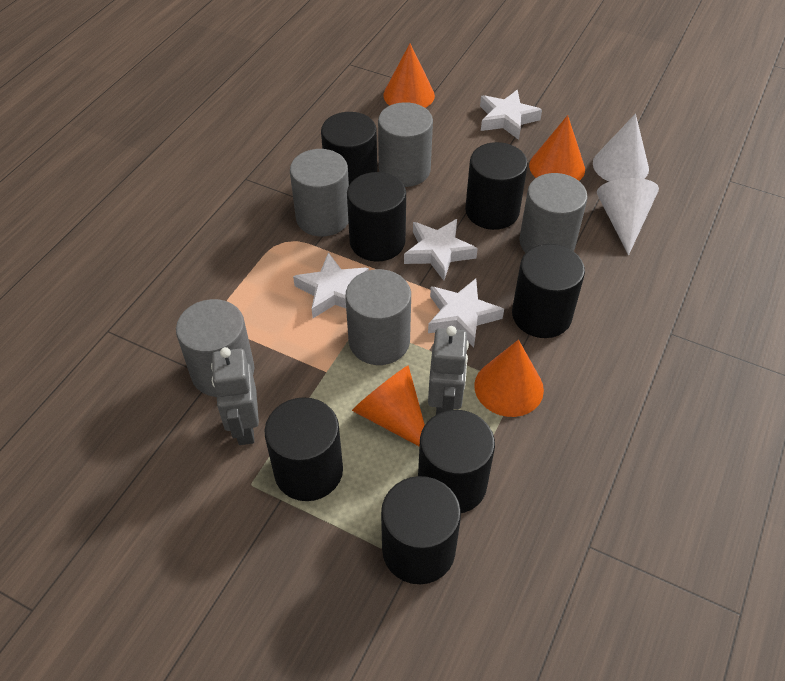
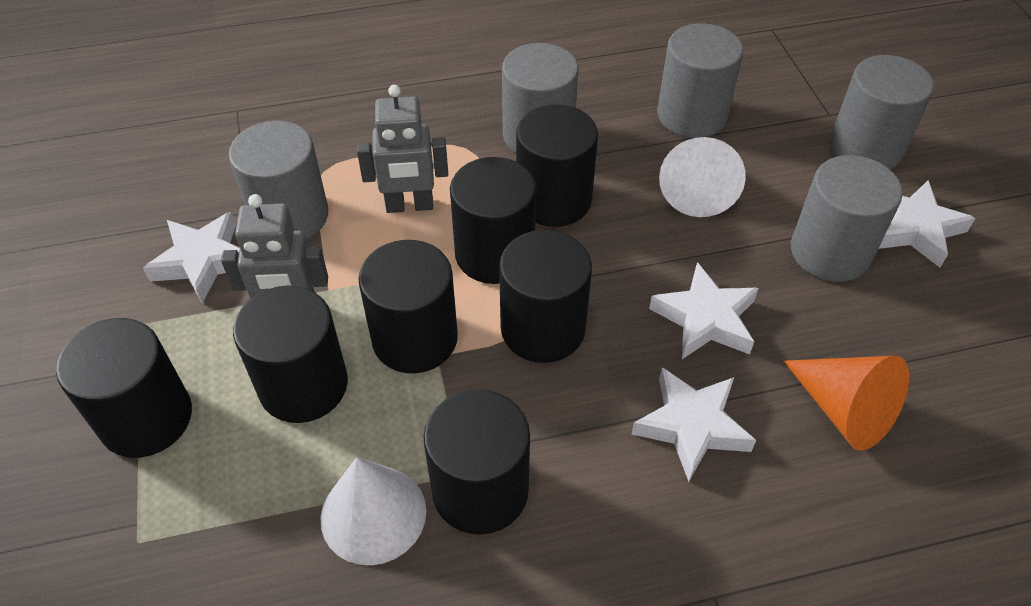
orange cone: 4 -> 1

